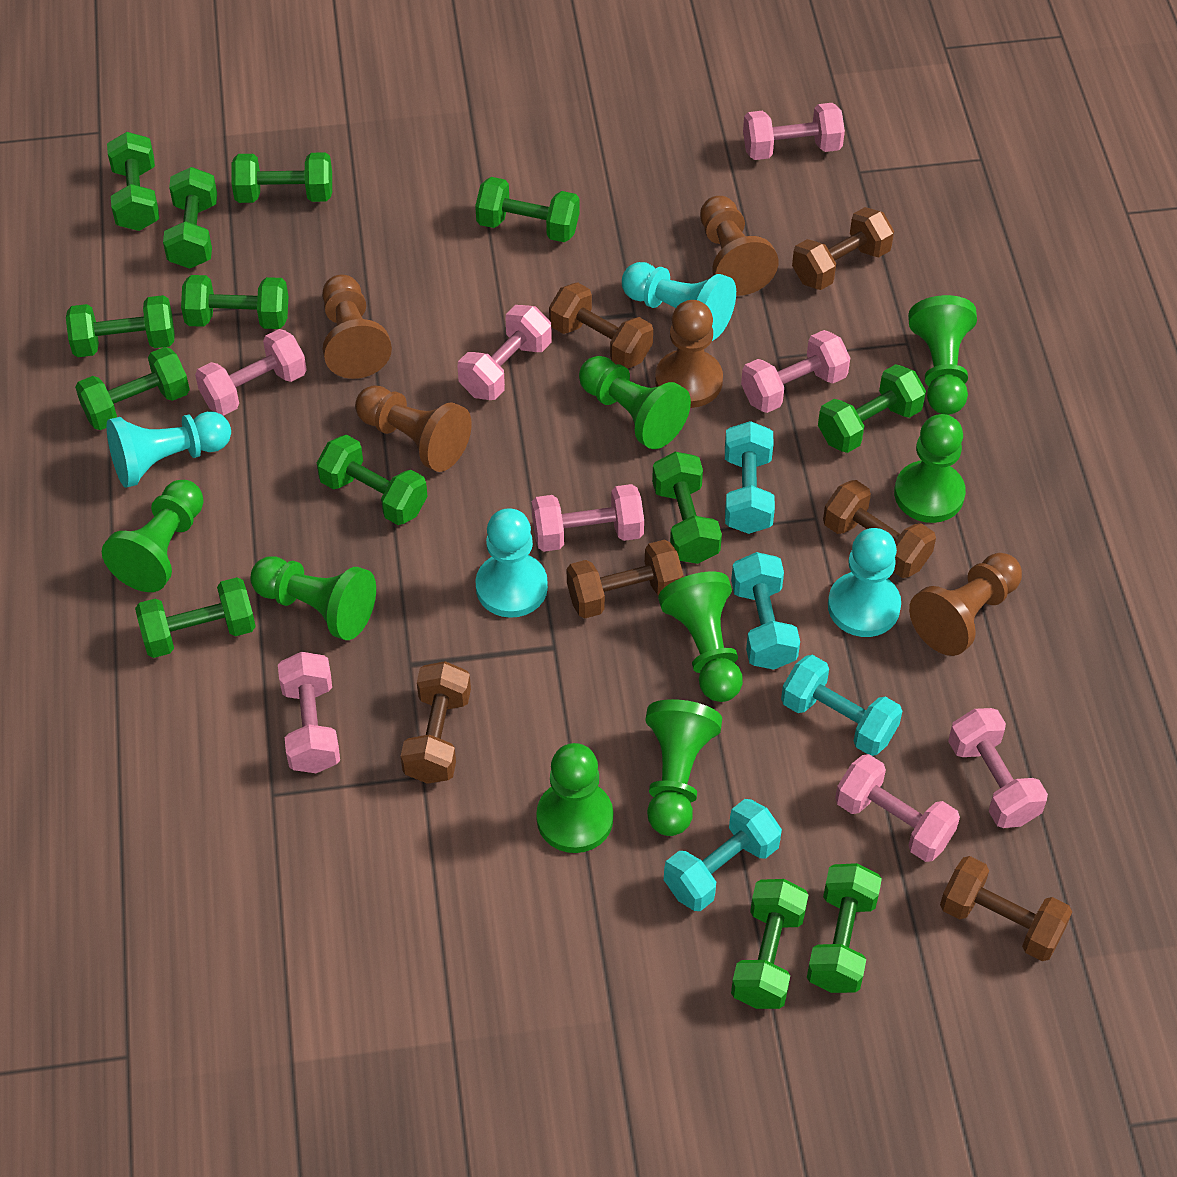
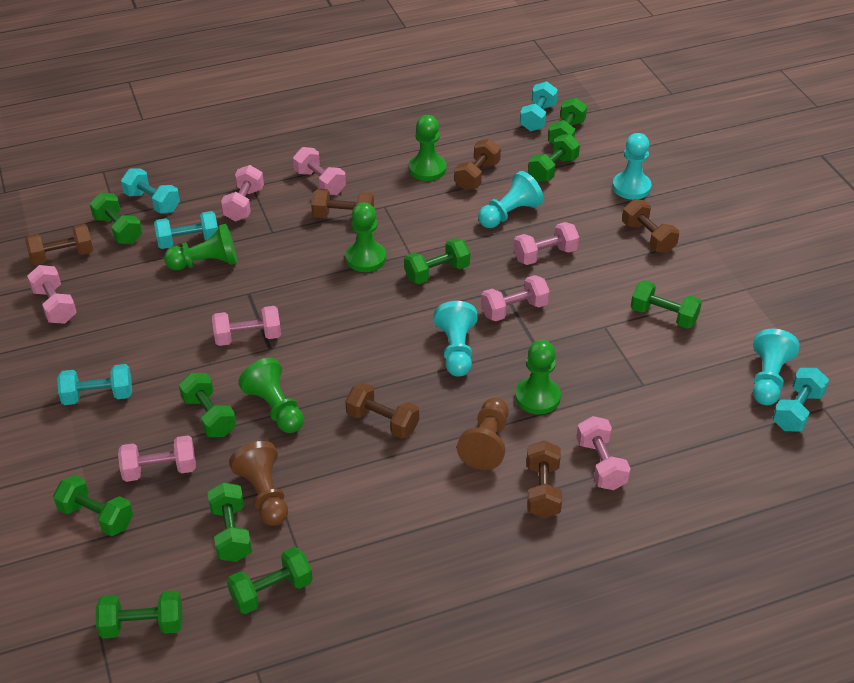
brown pawn: 5 -> 2
green dumbbell: 13 -> 10
green pawn: 8 -> 5
turquoise dumbbell: 4 -> 5

